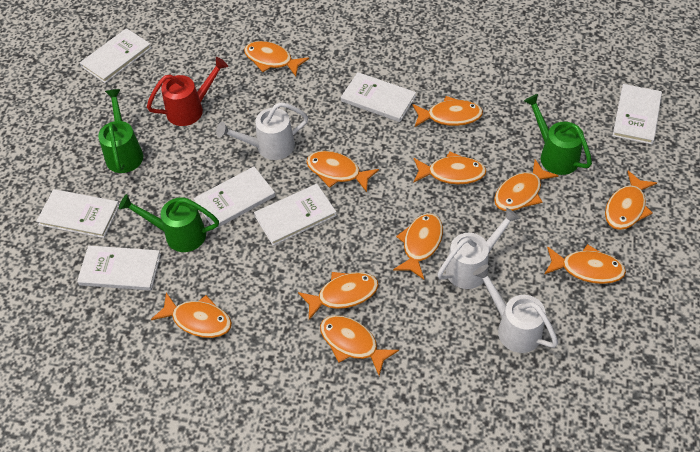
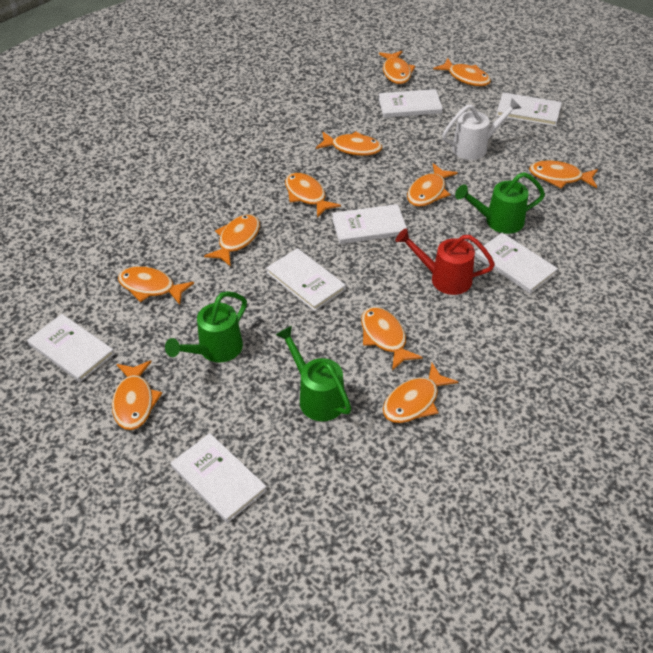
white watering can: 3 -> 1

